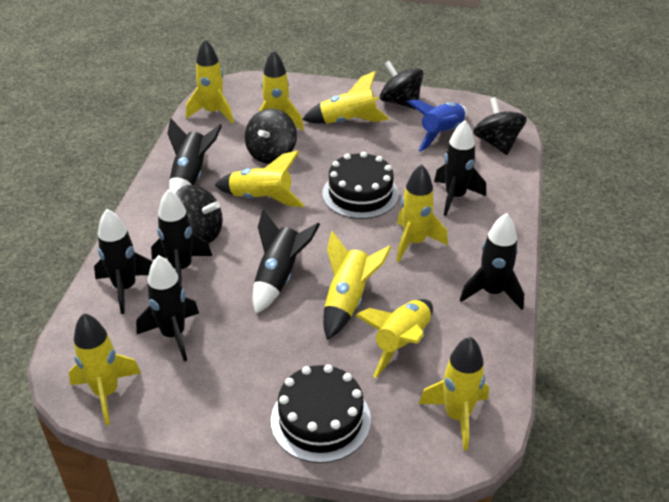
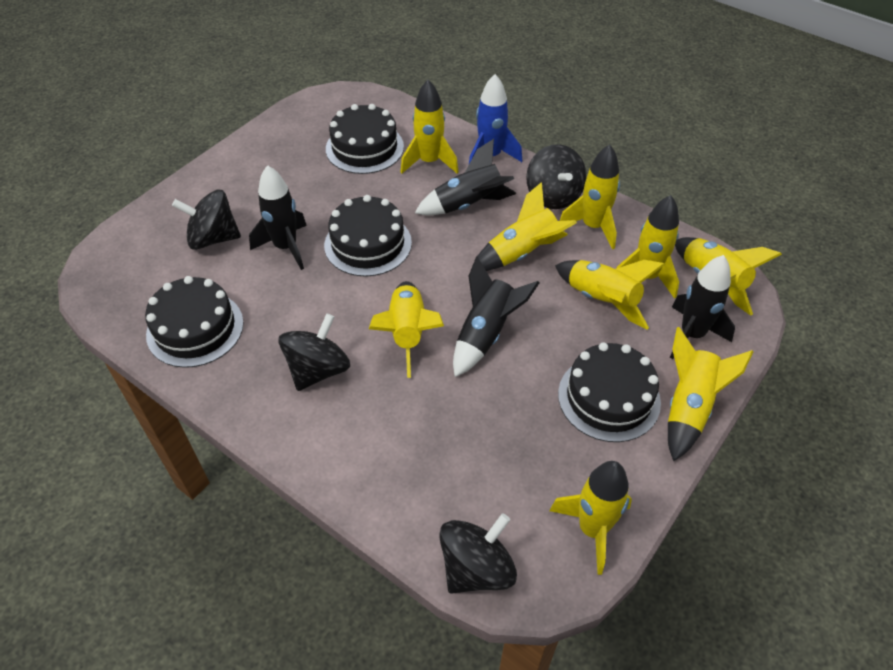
black cake: 2 -> 4
black rocket: 7 -> 4

